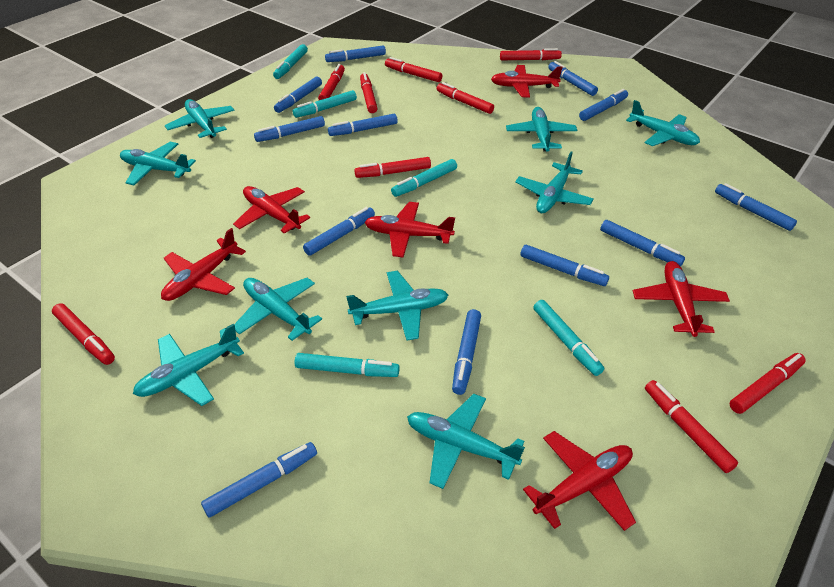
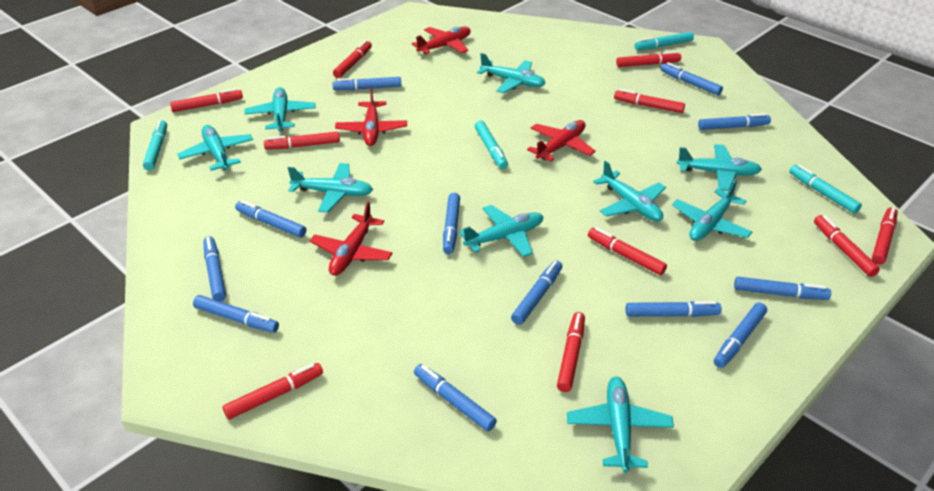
red marker: 9 -> 10
red plane: 6 -> 4
turquoise marker: 5 -> 4

